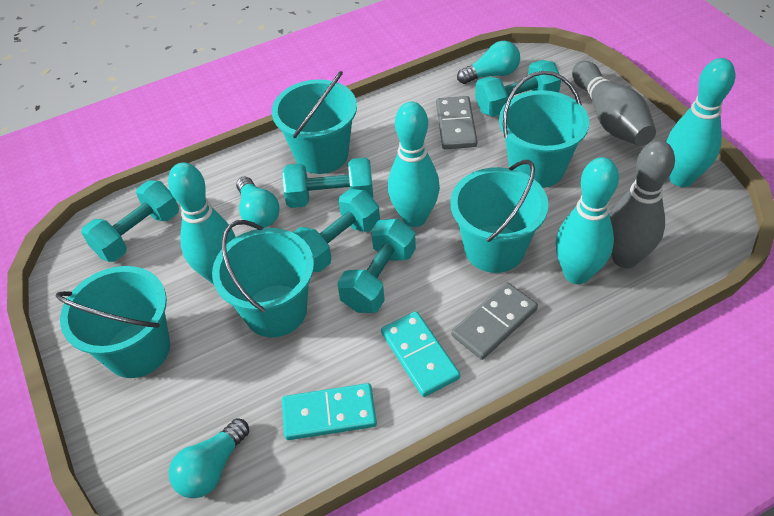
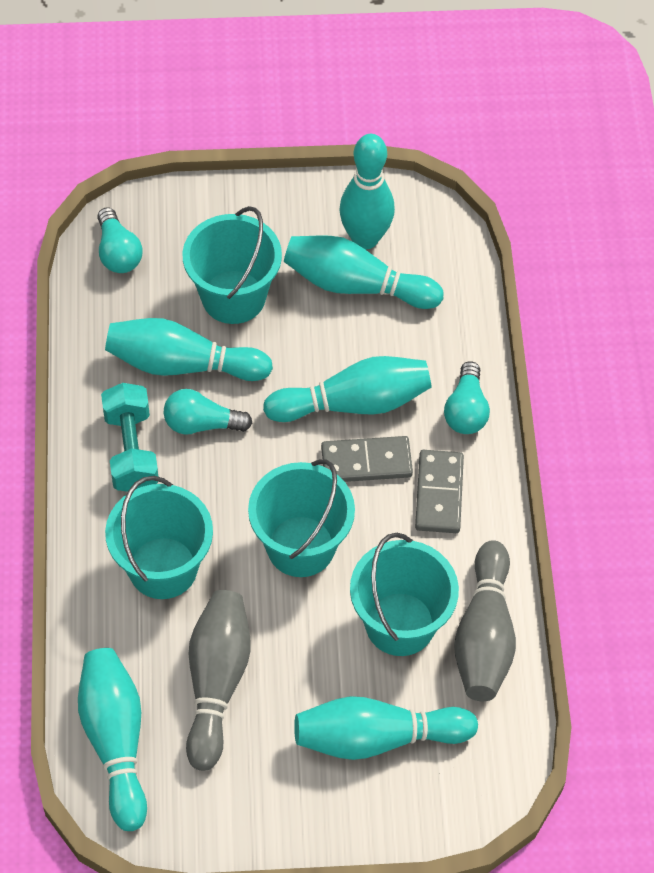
turquoise bowling pin: 4 -> 6
turquoise bucket: 5 -> 4
turquoise domino: 2 -> 0
turquoise dumbbell: 5 -> 1

